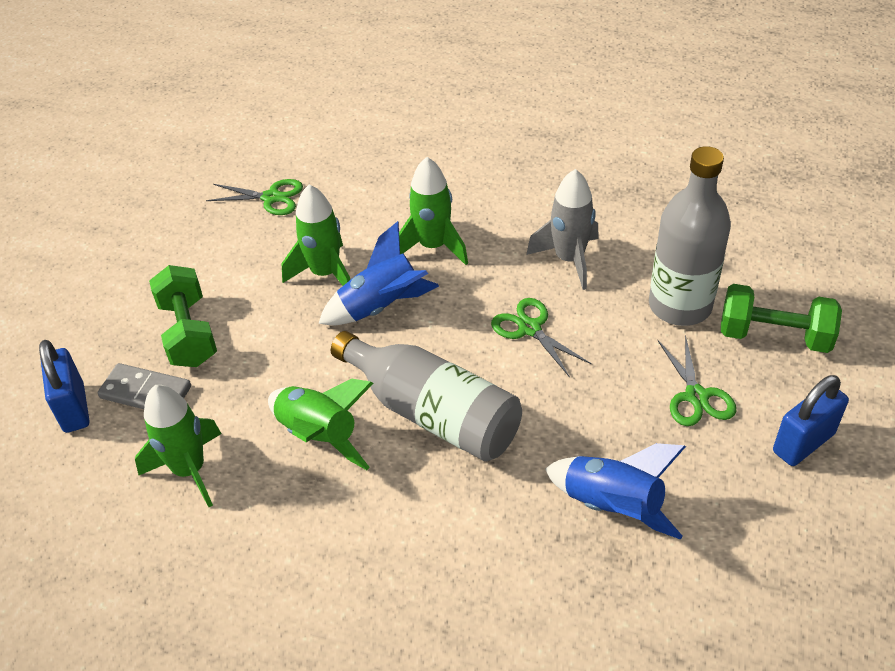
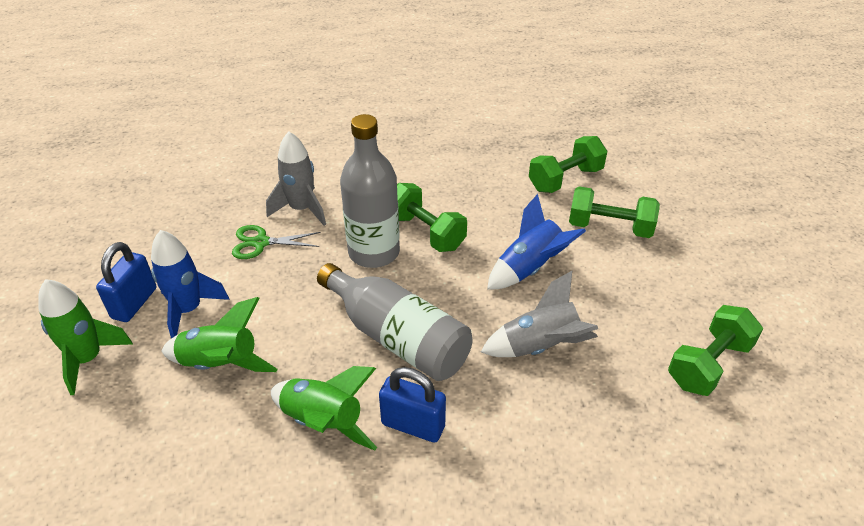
green dumbbell: 2 -> 4
green rocket: 4 -> 3
green scissors: 3 -> 1
grey domino: 1 -> 0
grey rocket: 1 -> 2

